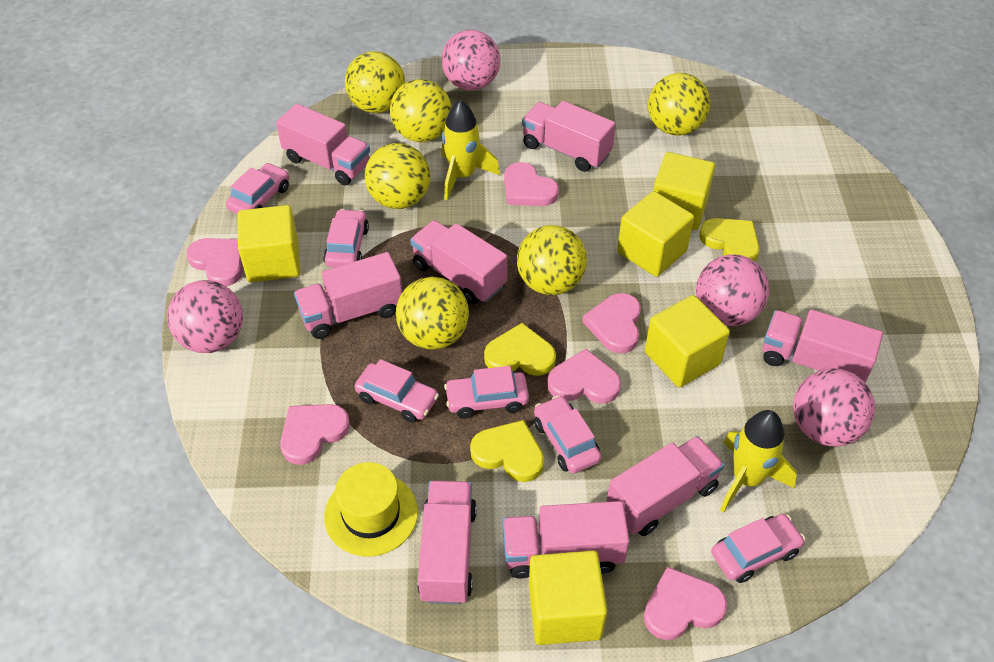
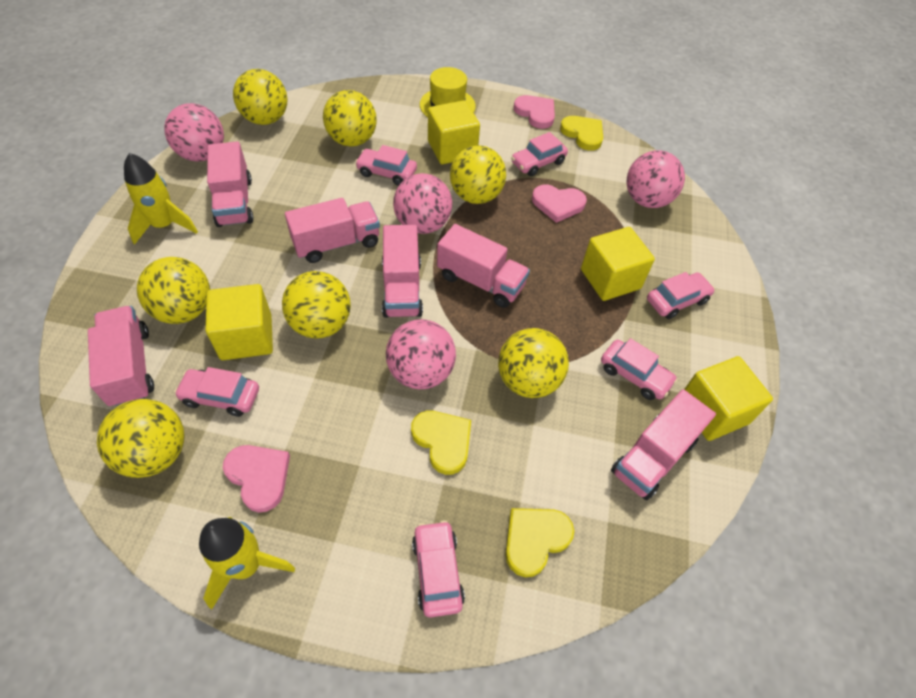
pink heart: 6 -> 3
pink truck: 8 -> 6
yellow ball: 6 -> 7
yellow cube: 5 -> 4

